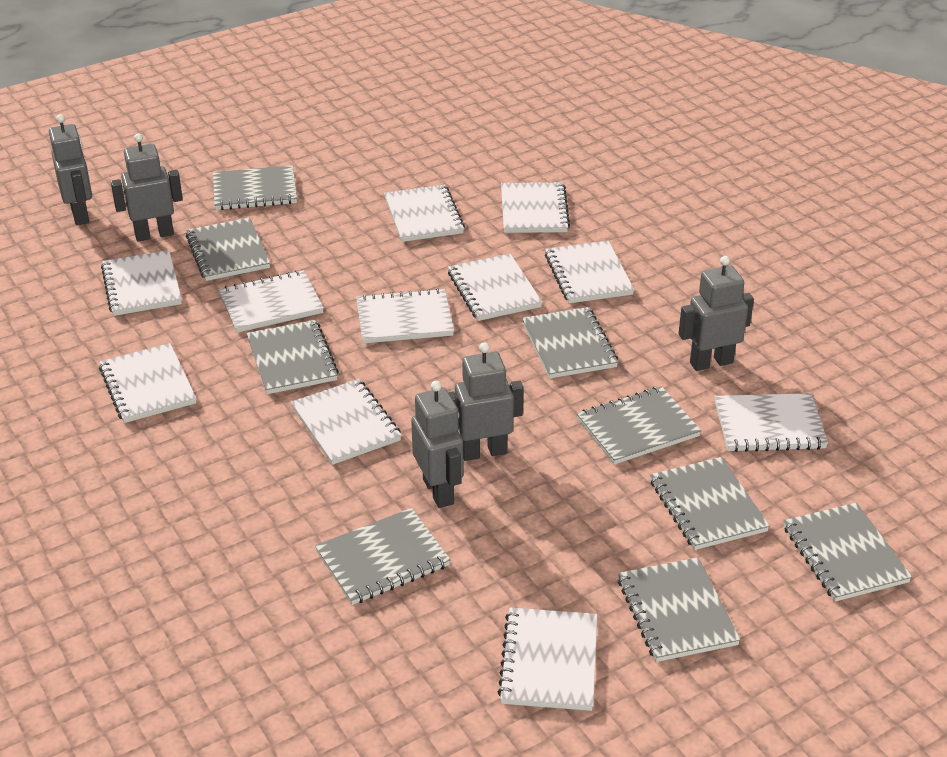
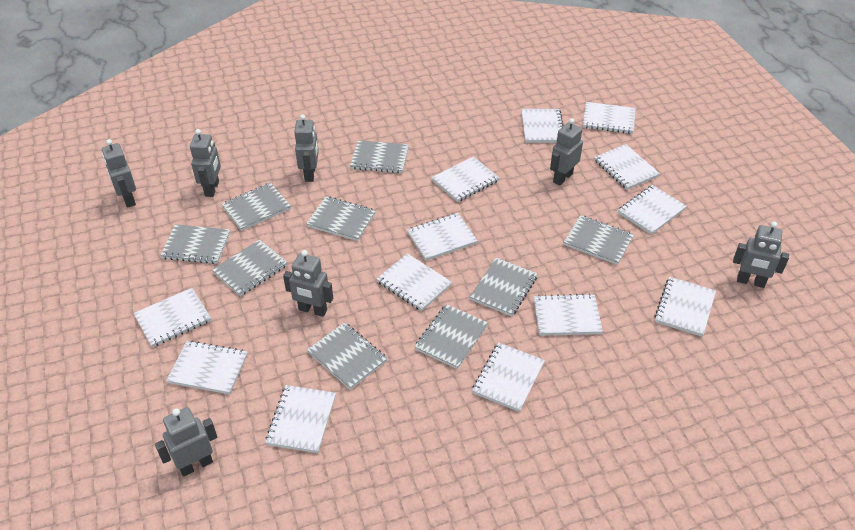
grey robot: 5 -> 7
white notebook: 11 -> 13

